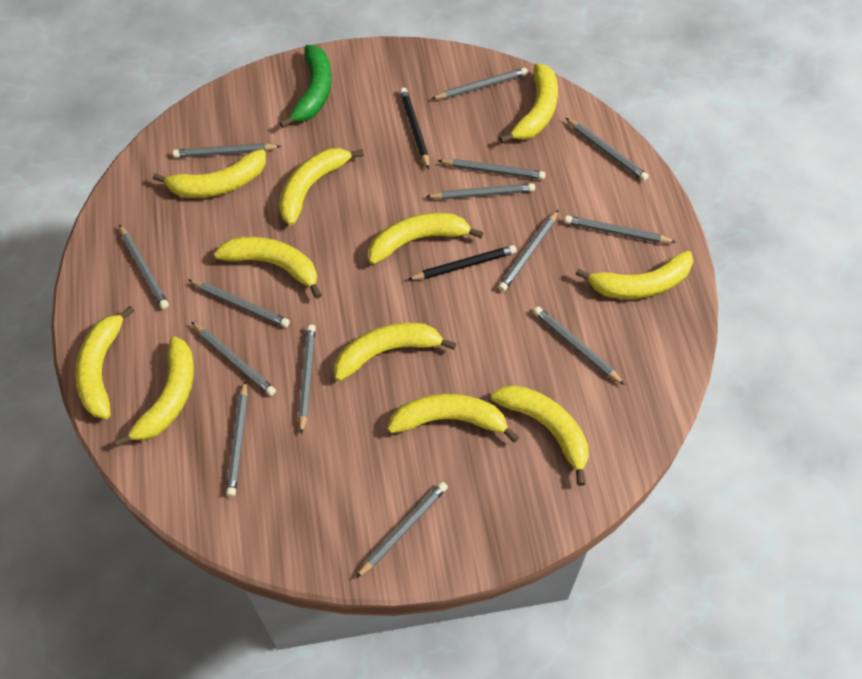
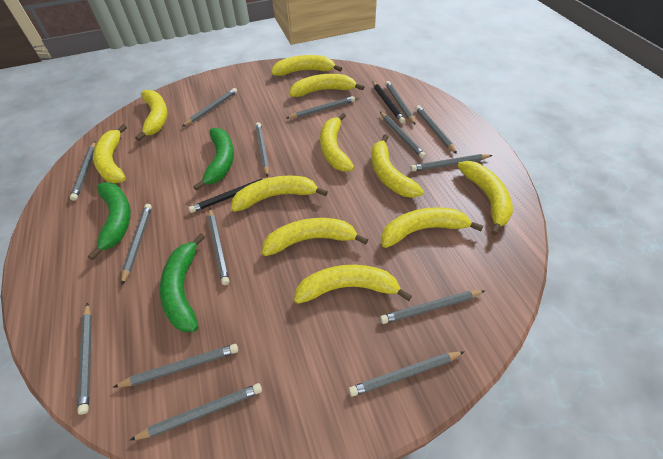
green banana: 1 -> 3
grey pencil: 14 -> 15

